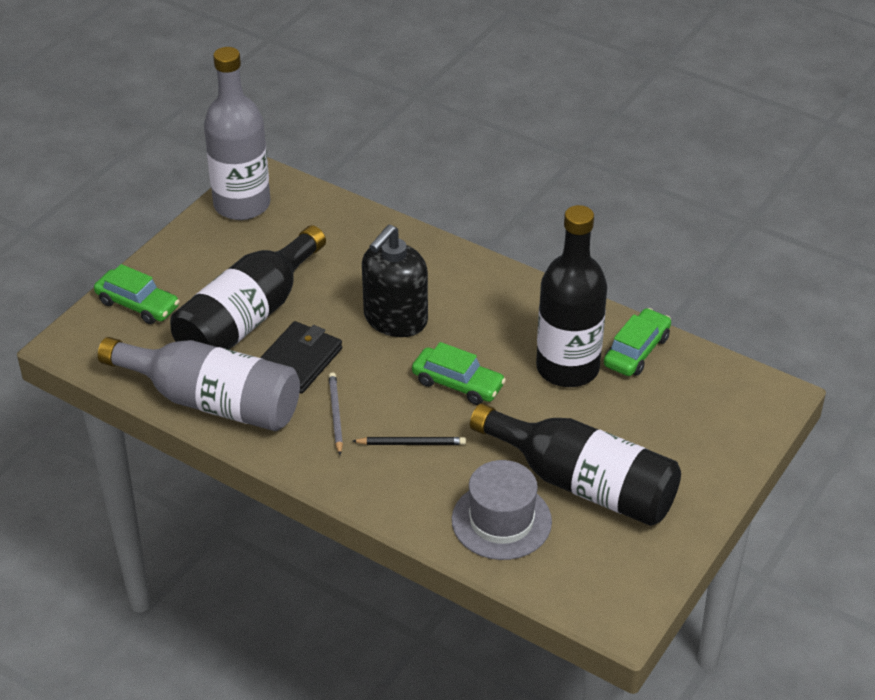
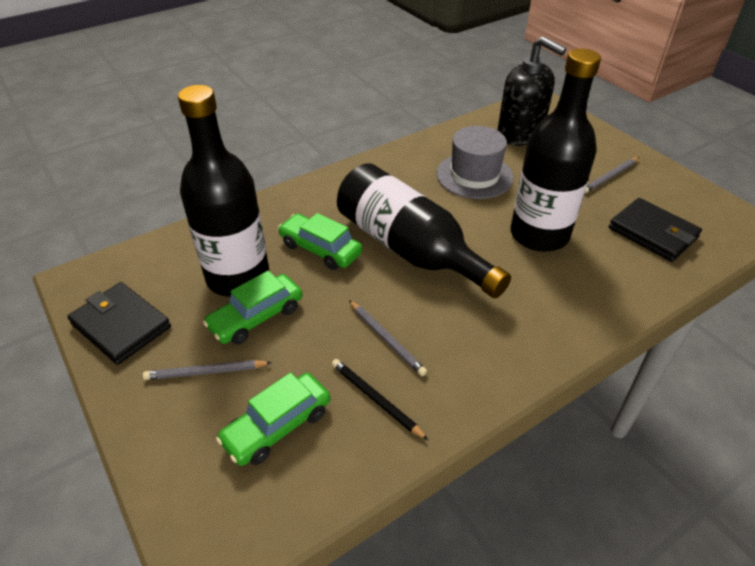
black wallet: 1 -> 2
grey bottle: 2 -> 0
grey pencil: 1 -> 3

